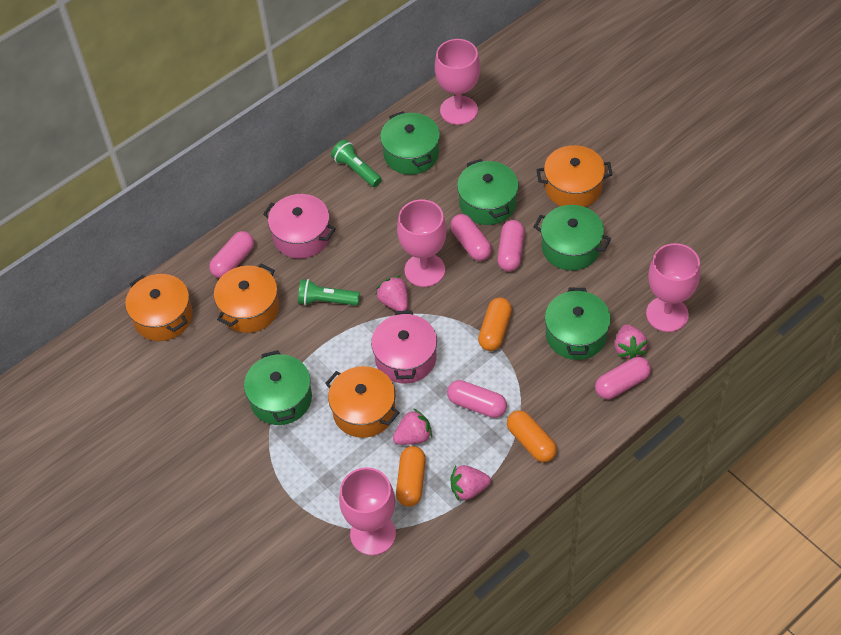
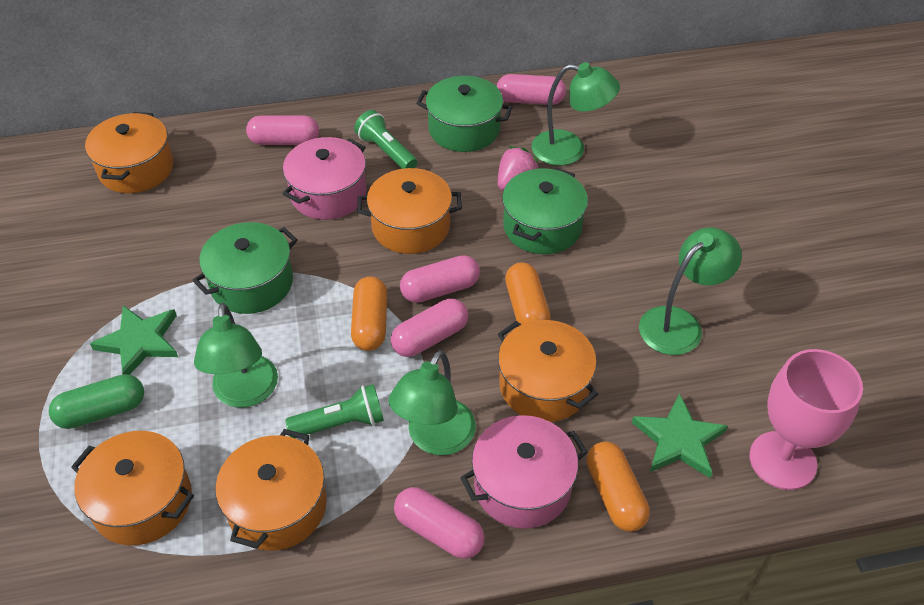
green capsule: 0 -> 1
green lamp: 0 -> 4
green pot: 5 -> 3
green star: 0 -> 2
orange pot: 4 -> 5
pink goblet: 4 -> 1
pink strawberry: 4 -> 1

